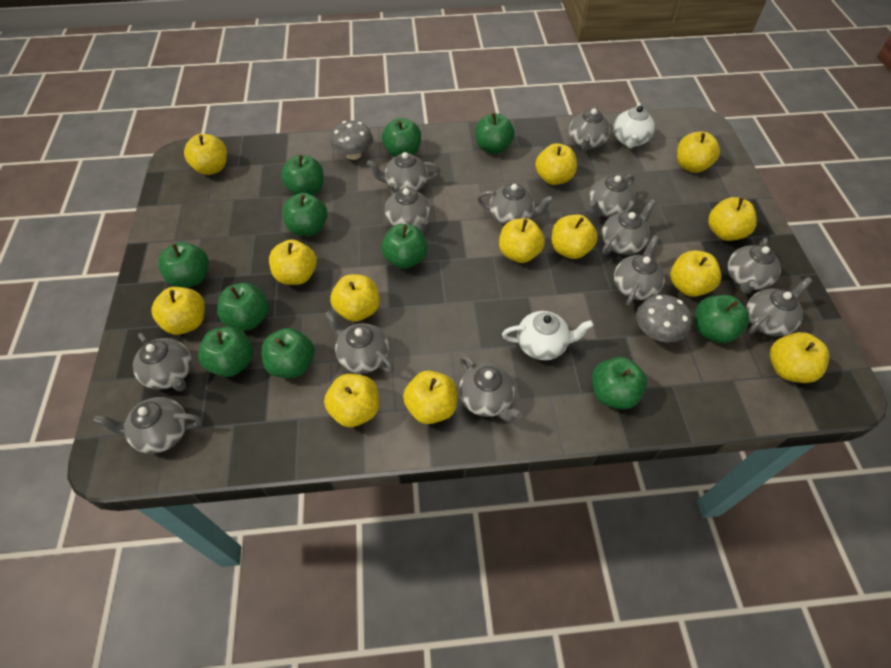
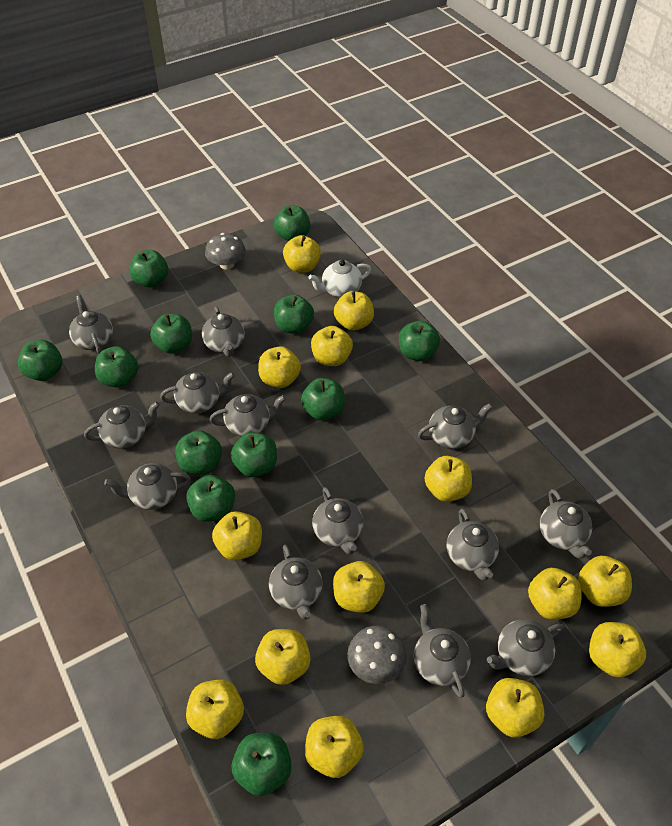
green apple: 11 -> 12
white teapot: 2 -> 1
yellow apple: 13 -> 14

